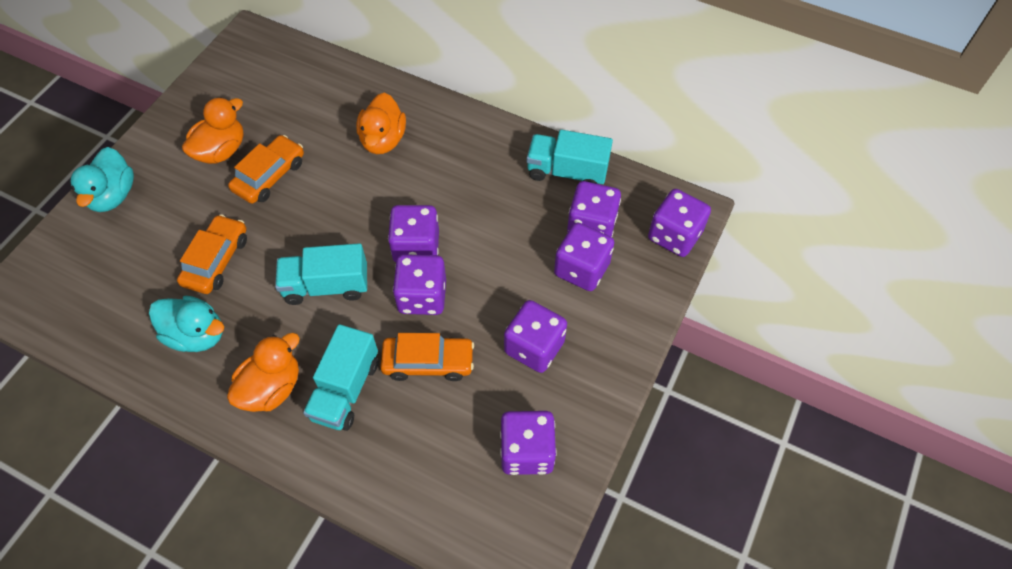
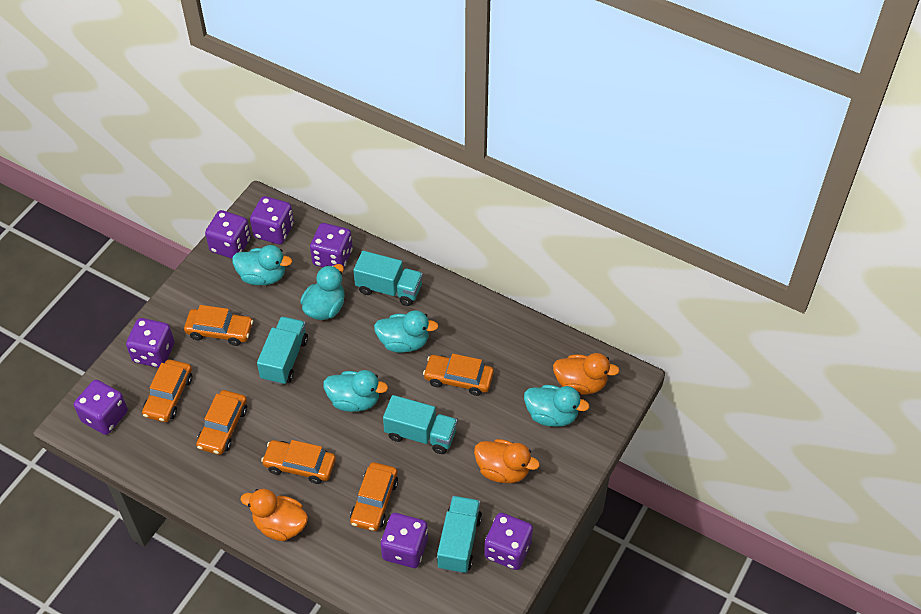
orange car: 3 -> 6
turquoise duck: 2 -> 5
turquoise truck: 3 -> 4

